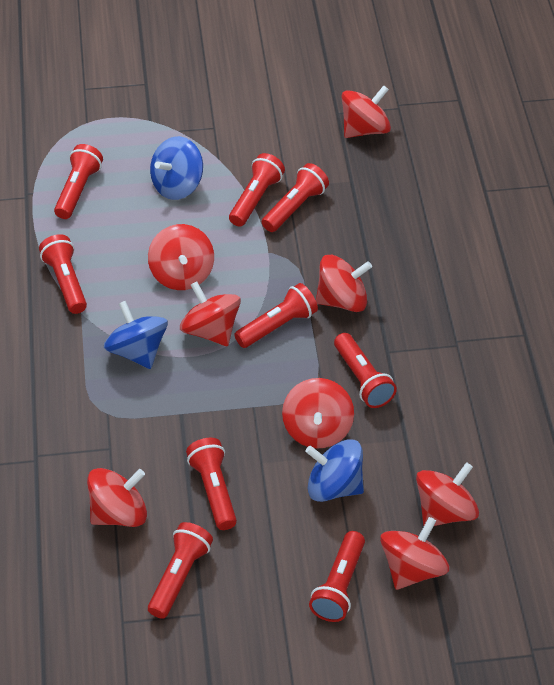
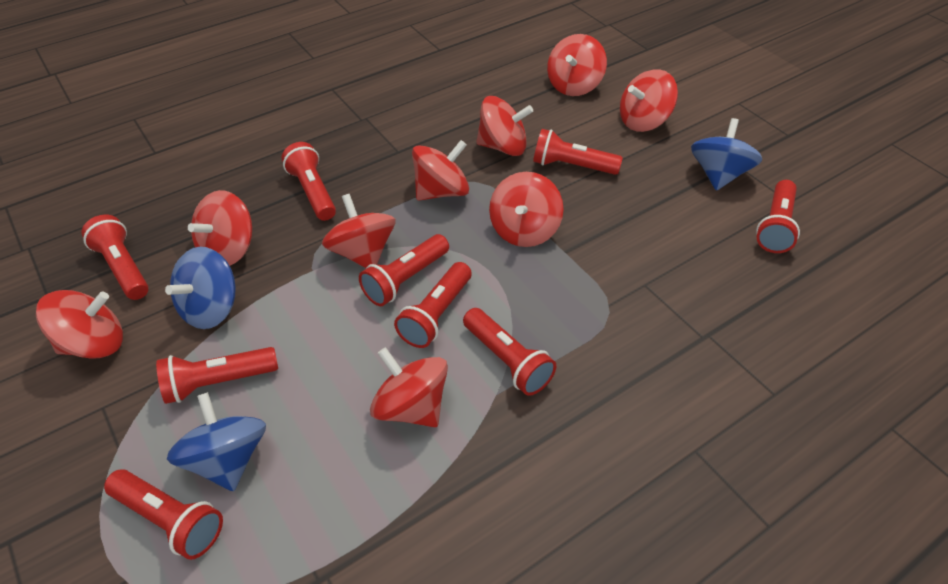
red spinning top: 8 -> 9

